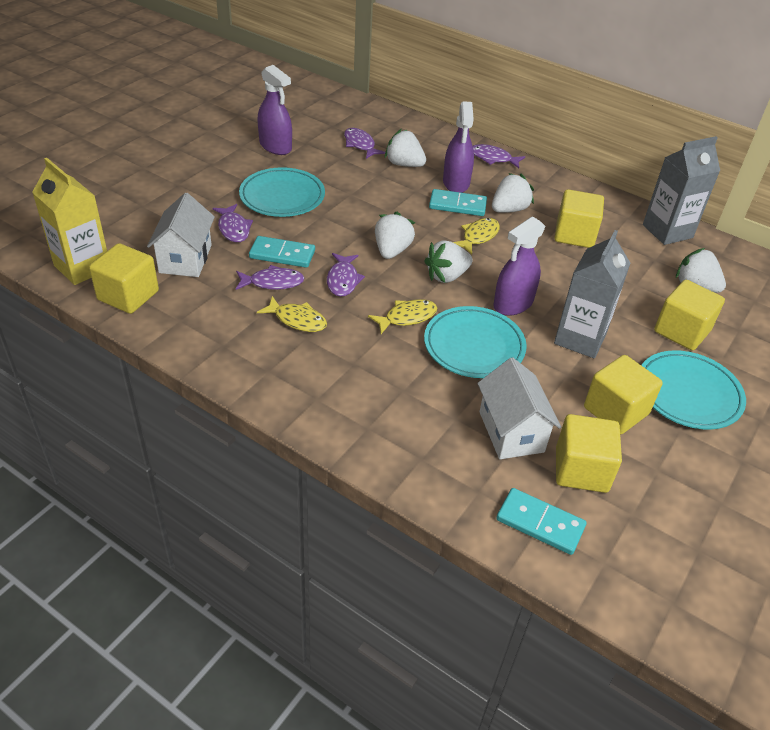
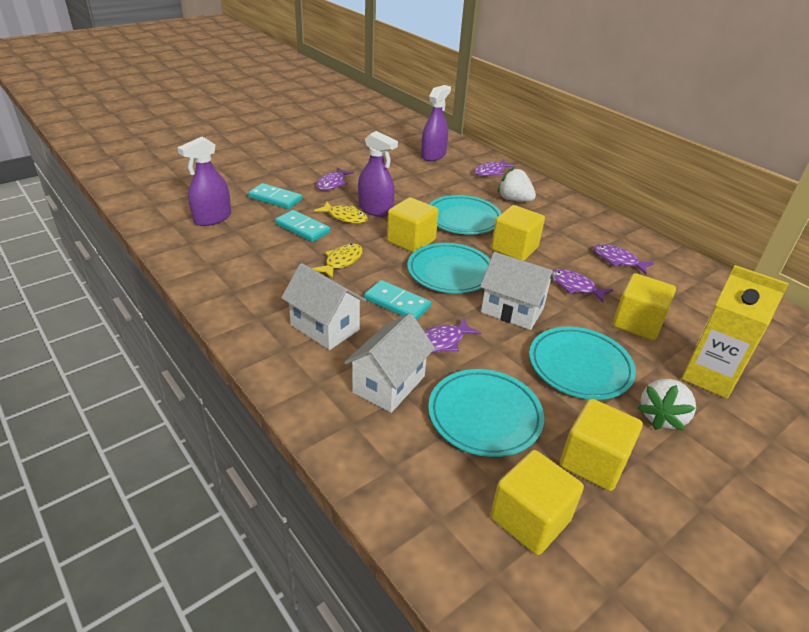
grey carton: 2 -> 0
turquoise plate: 3 -> 4
white house: 2 -> 3
white strawberry: 5 -> 2
yellow fish: 3 -> 2

